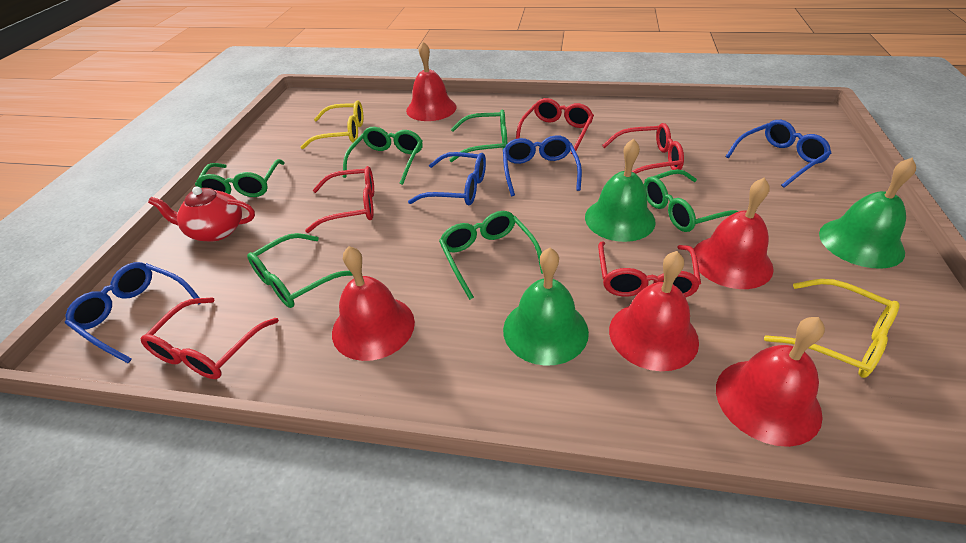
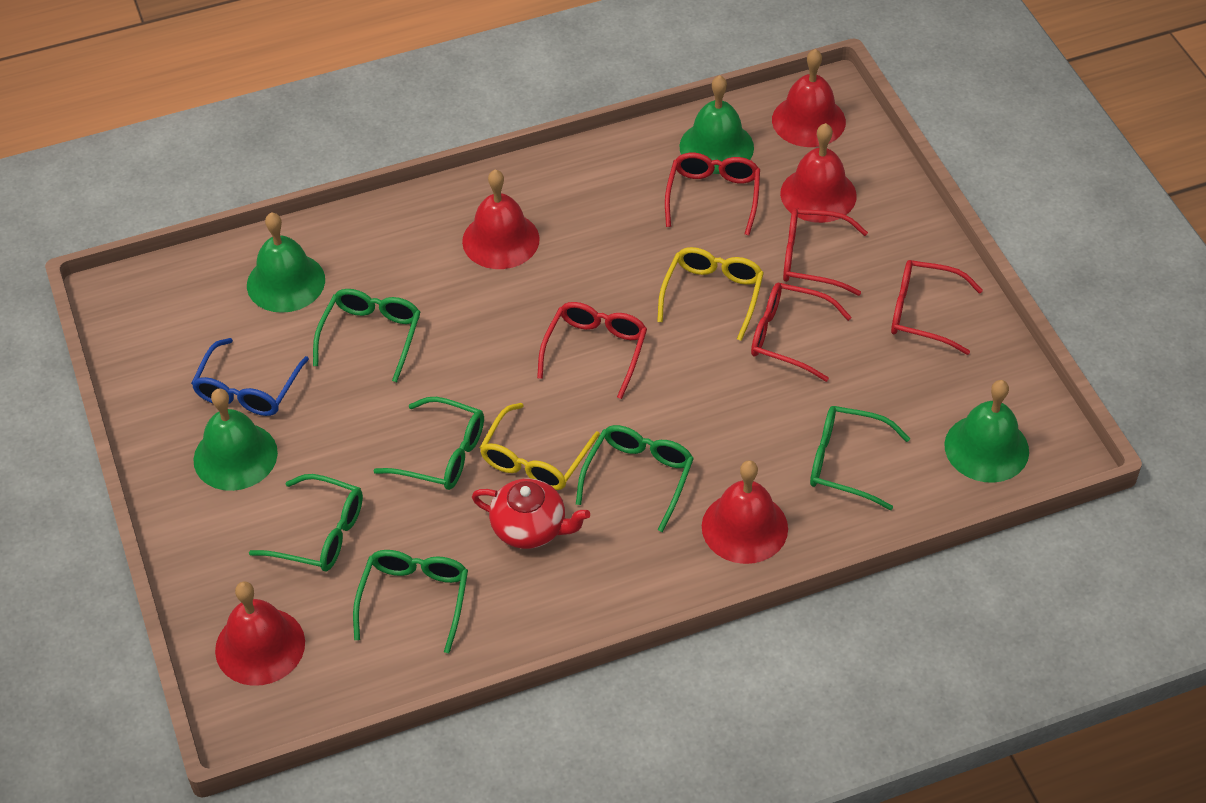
blue glasses: 4 -> 1
green bell: 3 -> 4

